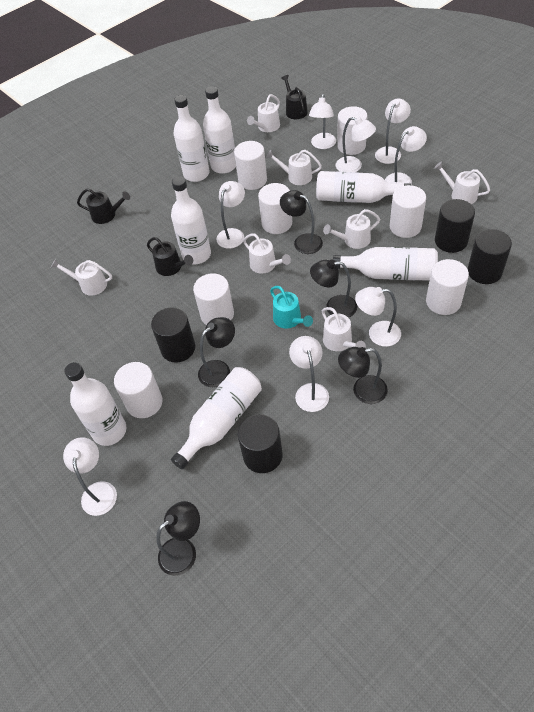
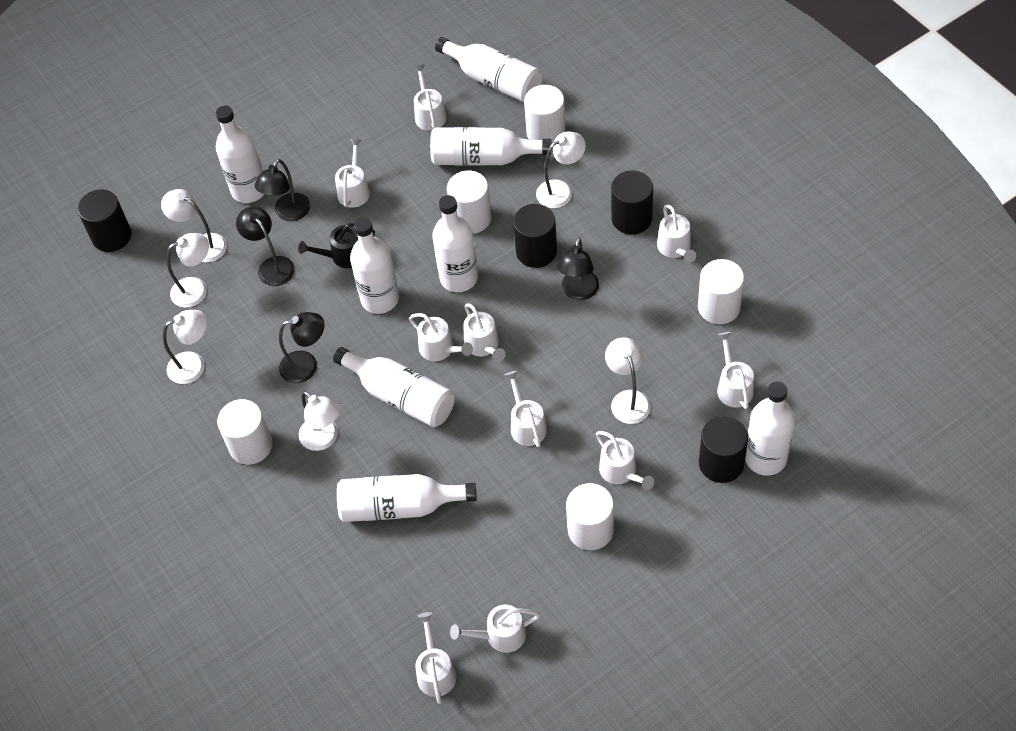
black lamp: 5 -> 4
black watering can: 3 -> 1
turquoise watering can: 1 -> 0
white bottle: 7 -> 8
white cylinder: 7 -> 5
white lamp: 8 -> 6
white watering can: 7 -> 10

